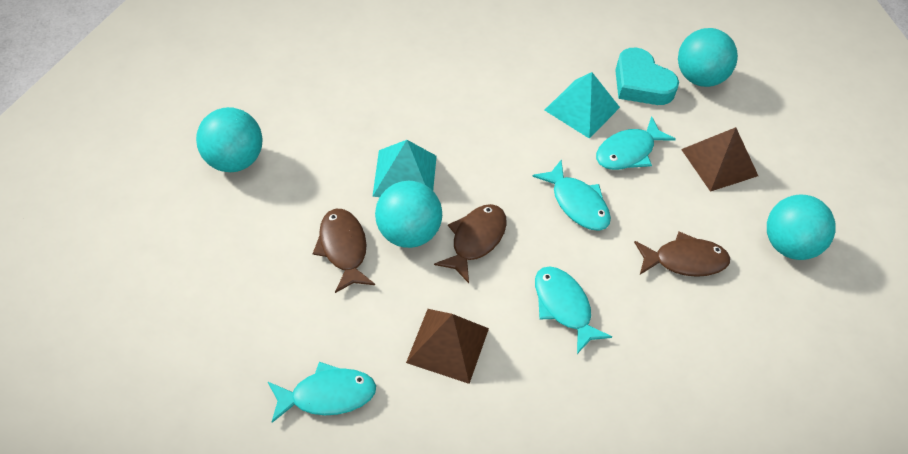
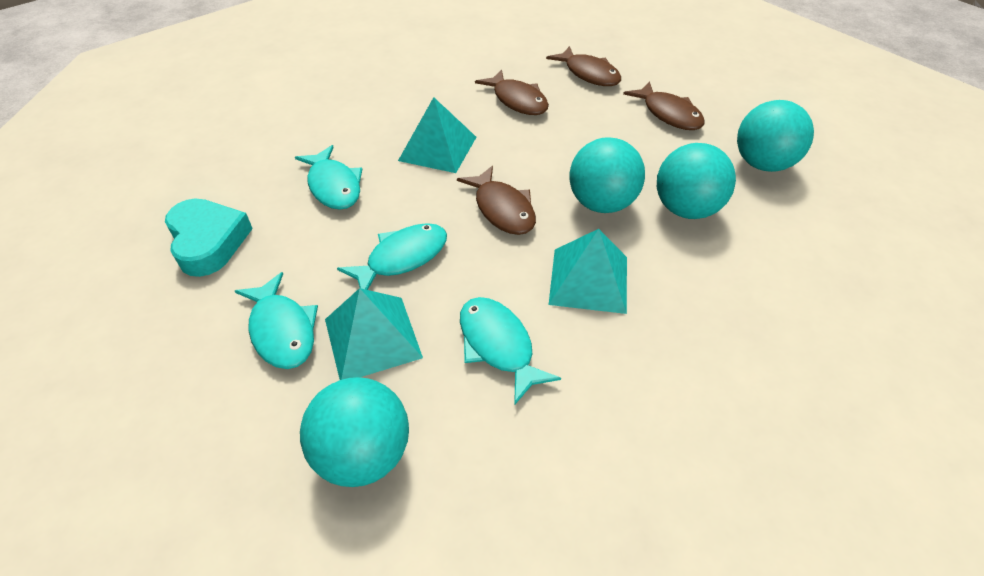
brown fish: 3 -> 4
brown pyramid: 2 -> 0
turquoise pyramid: 2 -> 3

